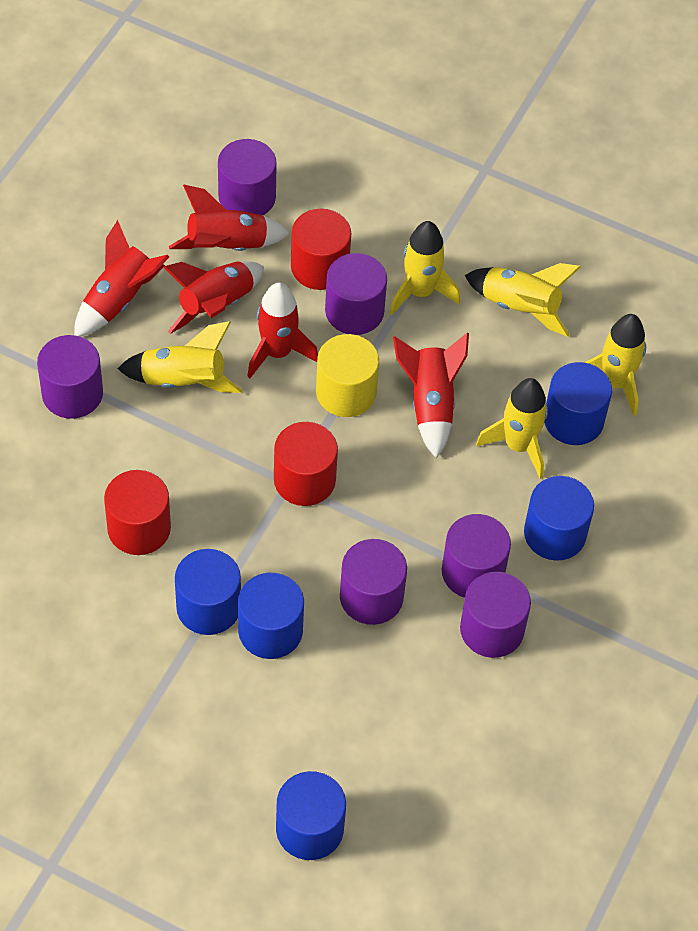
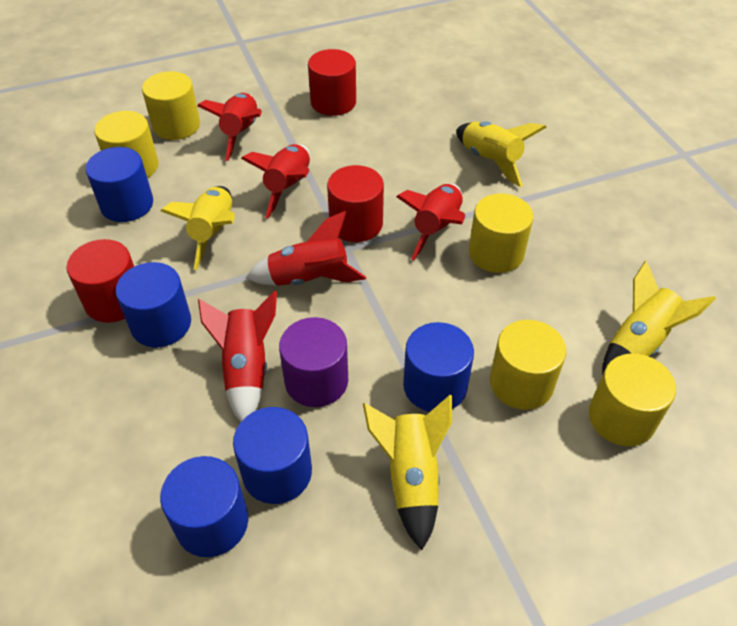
purple cylinder: 6 -> 1
yellow cylinder: 1 -> 5
yellow rocket: 5 -> 4

